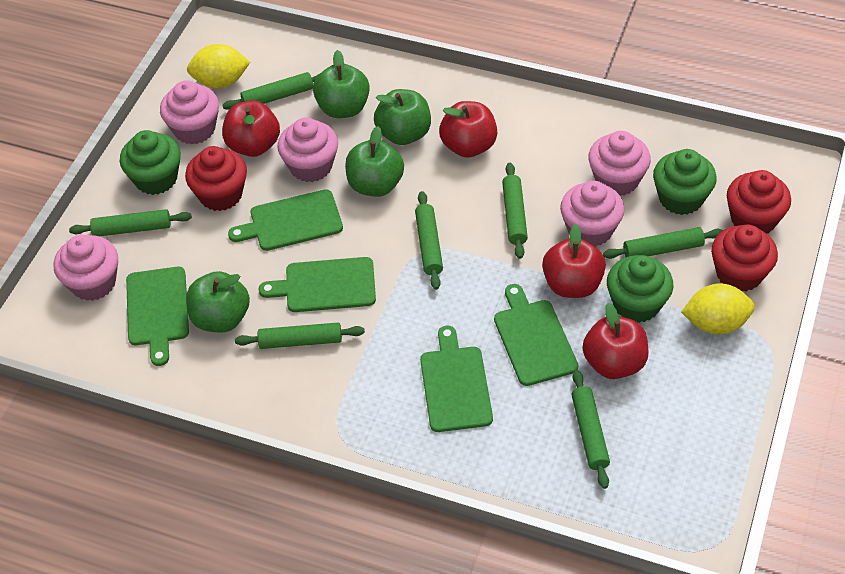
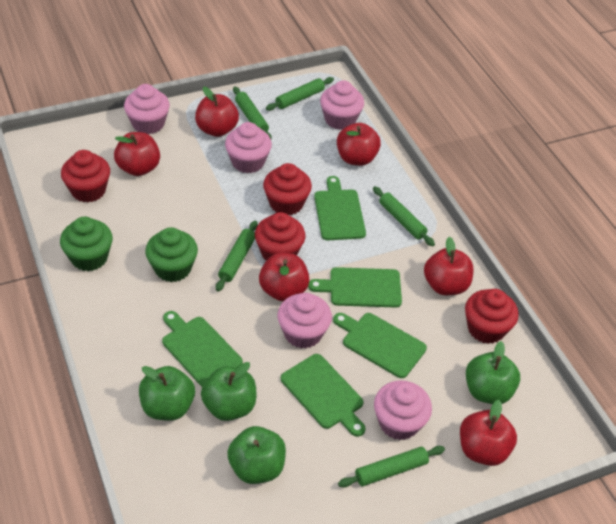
green cupcake: 3 -> 2
green rolling pin: 7 -> 5
red apple: 4 -> 6
red cupcake: 3 -> 4
yellow lemon: 2 -> 0

